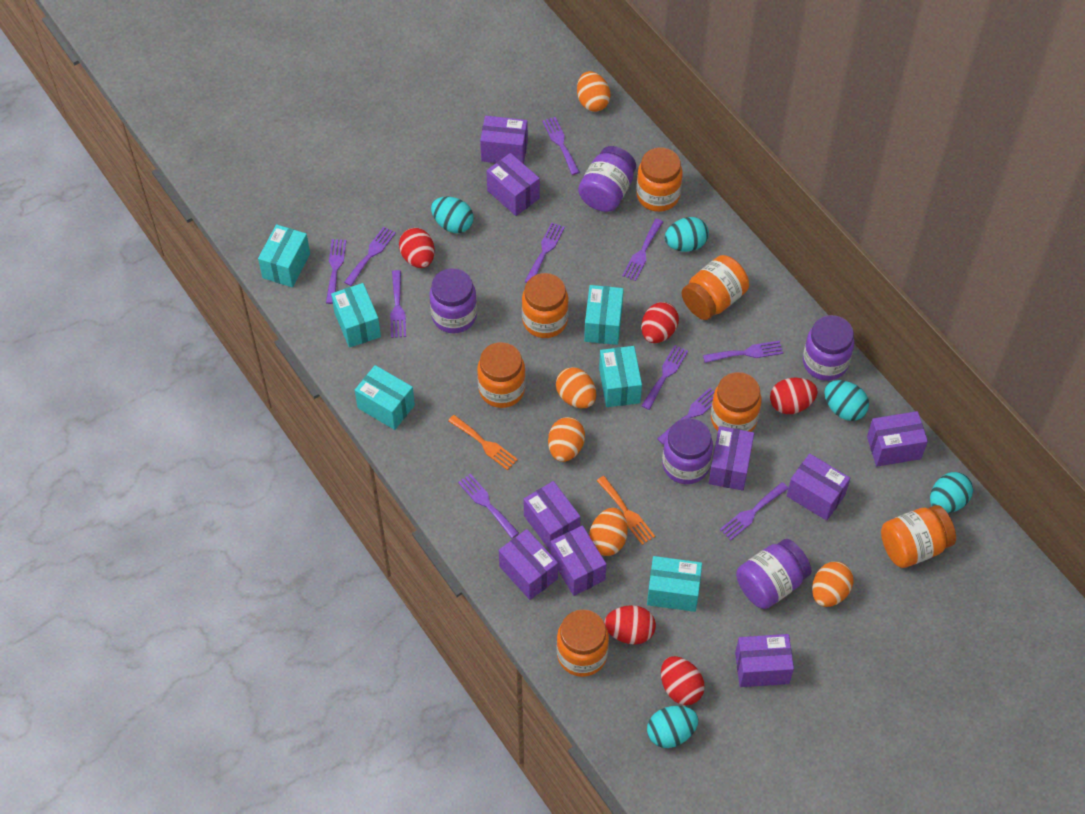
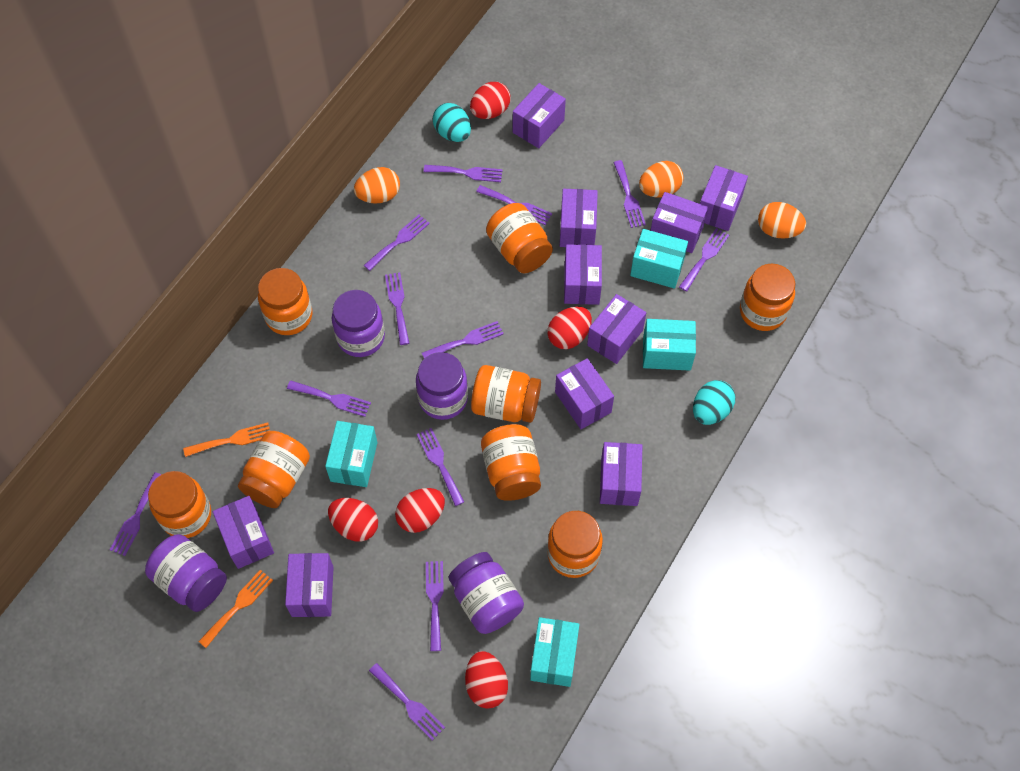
orange egg: 5 -> 3
orange jar: 7 -> 8
purple box: 9 -> 10
purple fork: 11 -> 12
purple jar: 5 -> 4
turquoise box: 6 -> 4
turquoise egg: 5 -> 2

